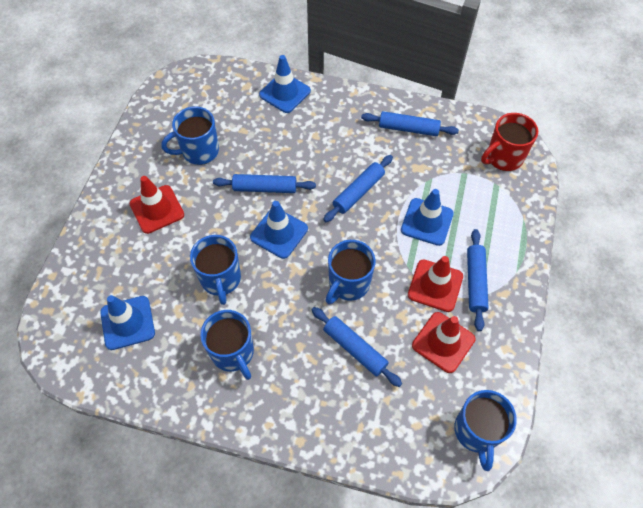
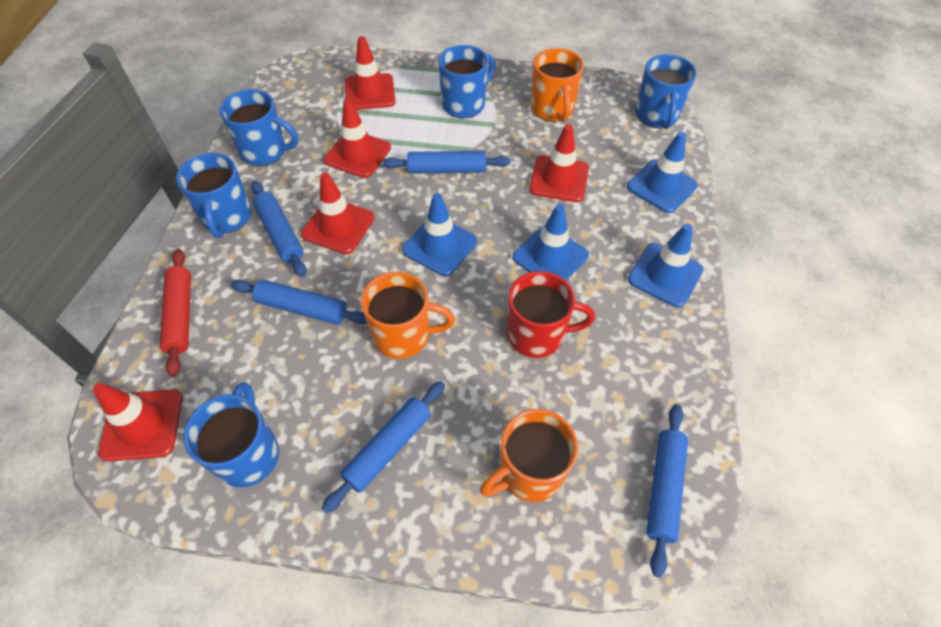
orange mug: 0 -> 3
red rolling pin: 0 -> 1
red traffic cone: 3 -> 5

